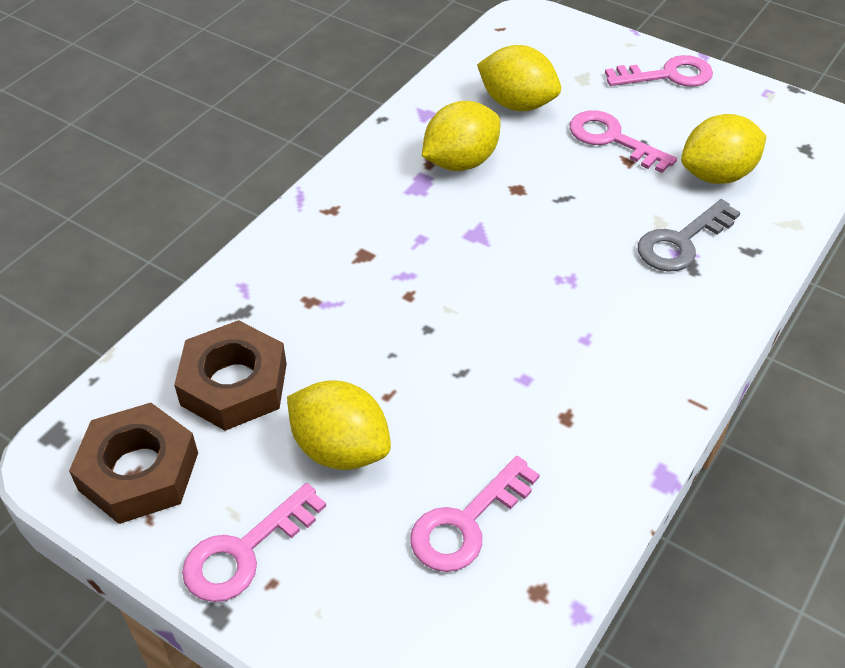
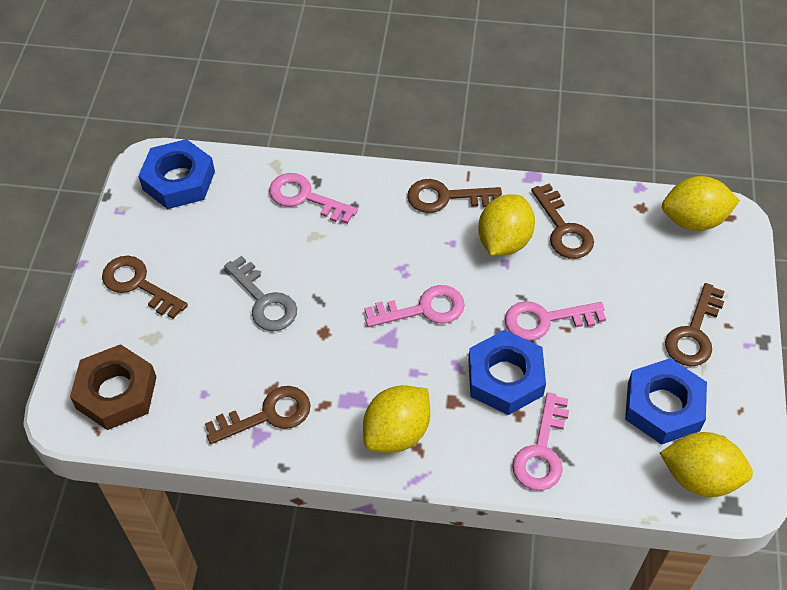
blue nut: 0 -> 3
brown key: 0 -> 5
brown nut: 2 -> 1

